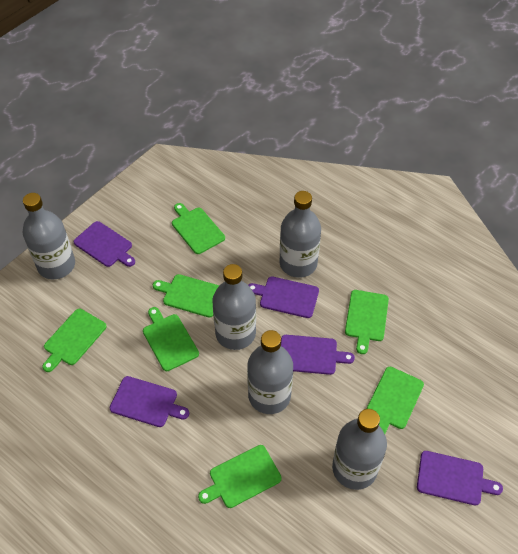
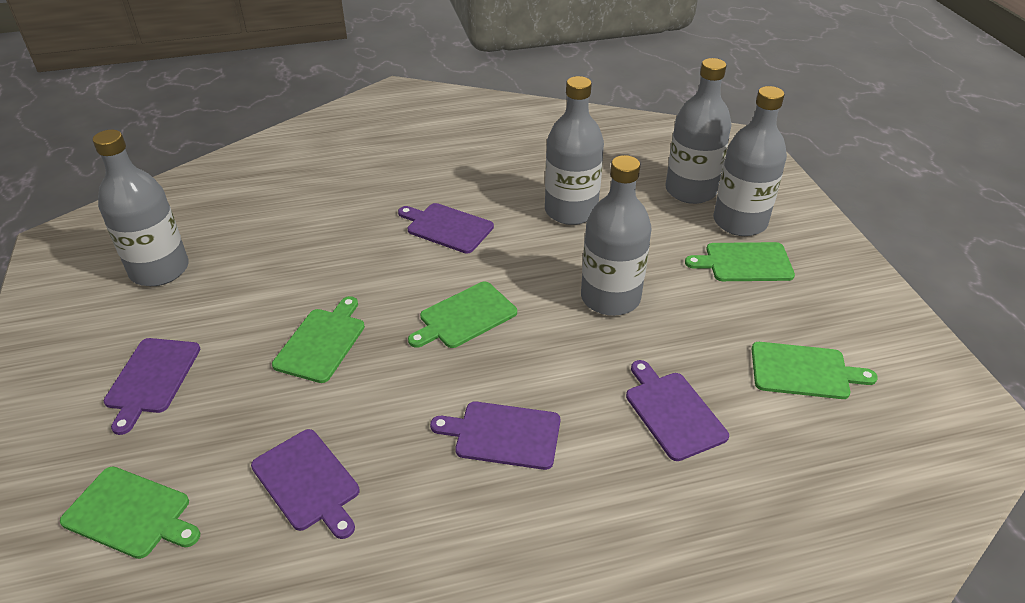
green cutting board: 7 -> 5

